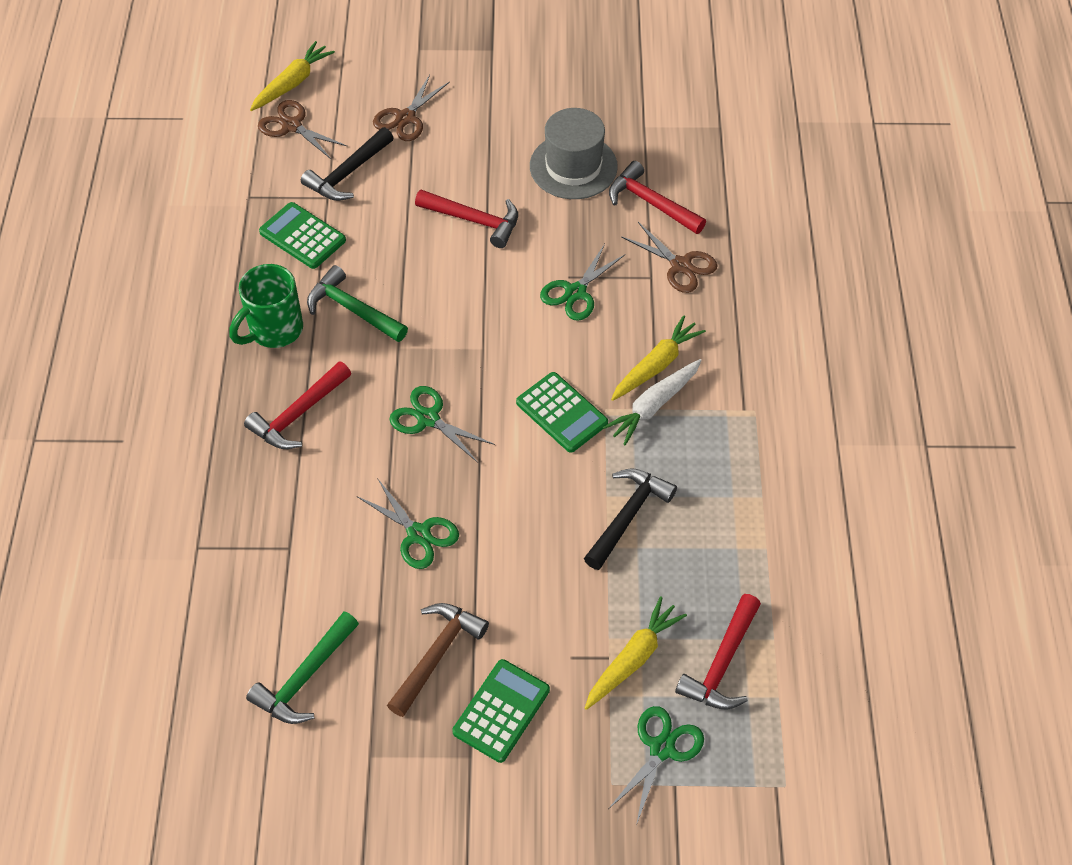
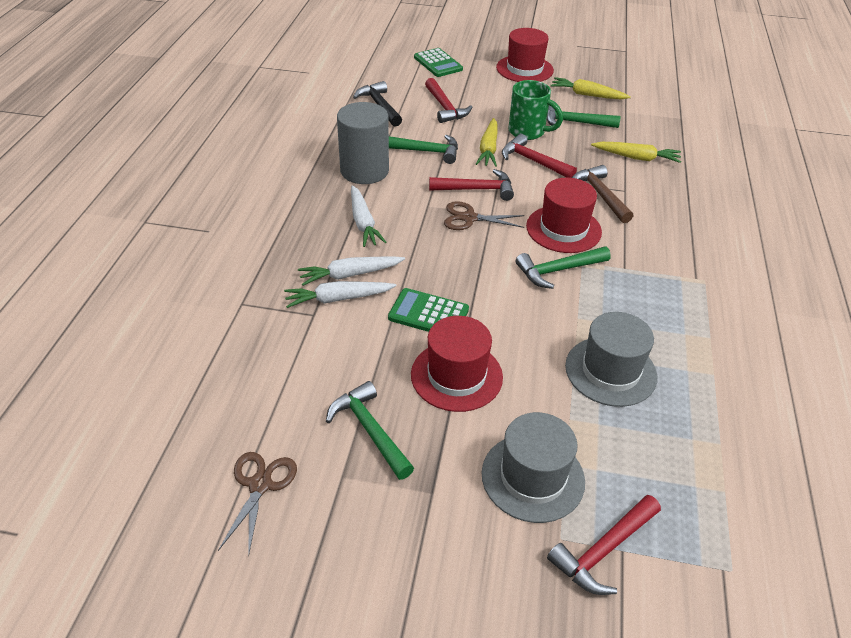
black hammer: 2 -> 1
brown scissors: 3 -> 2
green calculator: 3 -> 2
green hammer: 2 -> 4
green scissors: 4 -> 0
grey cylinder: 0 -> 1
grey hat: 1 -> 2
red hat: 0 -> 3
white carrot: 1 -> 3

